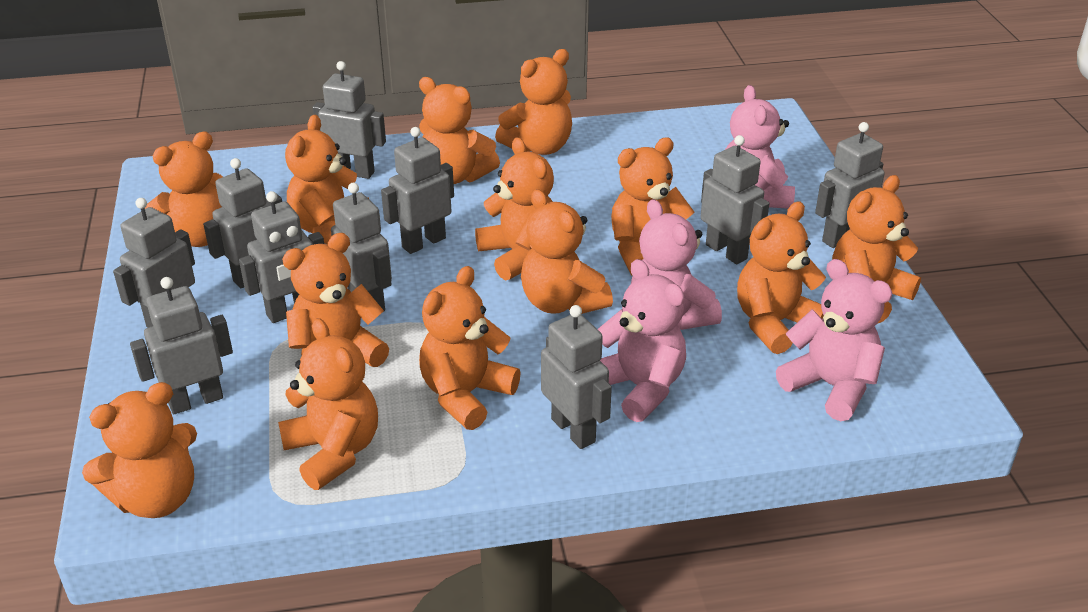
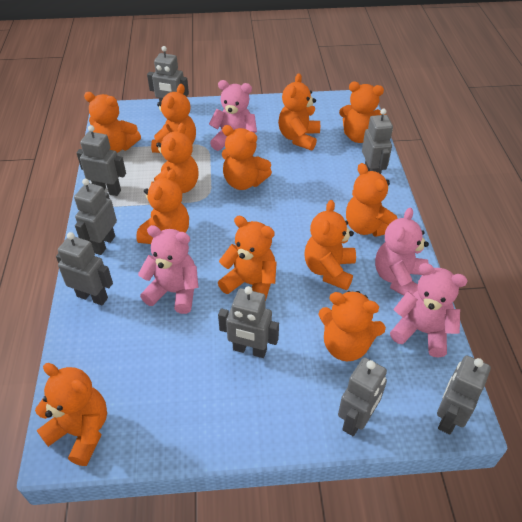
grey robot: 10 -> 8
orange teddy bear: 13 -> 12

